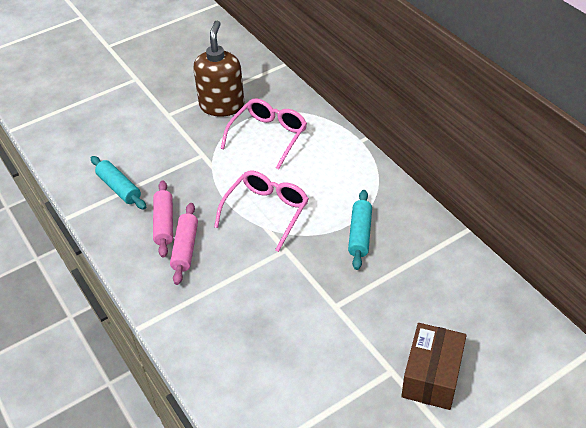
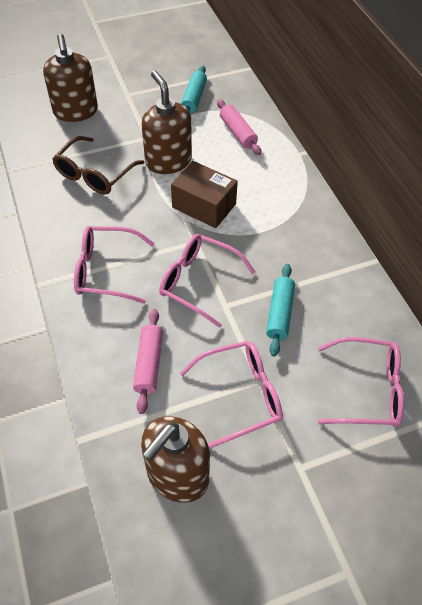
brown glasses: 0 -> 1
brown soap dispenser: 1 -> 3
pink glasses: 2 -> 4

